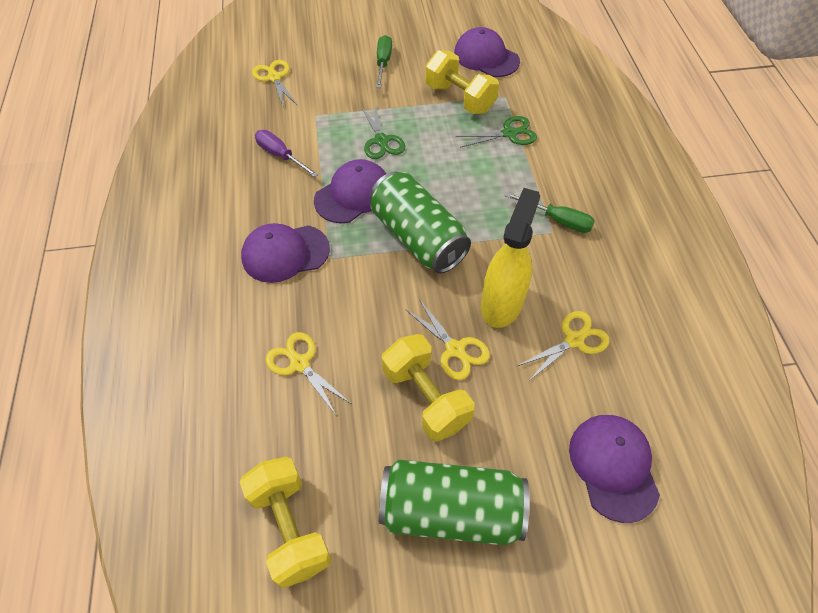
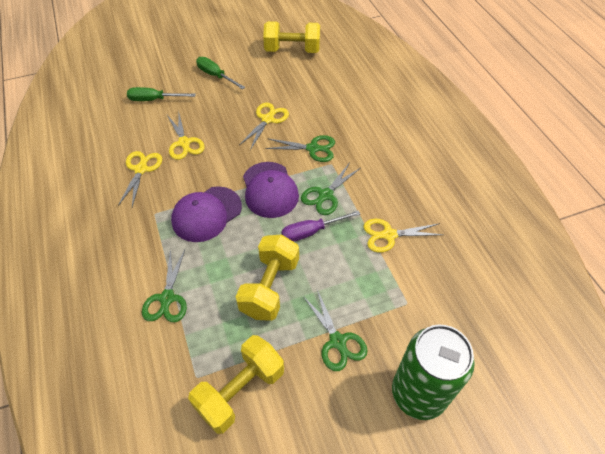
green can: 2 -> 1
green scissors: 2 -> 4
purple cap: 4 -> 2
yellow spray bottle: 1 -> 0

